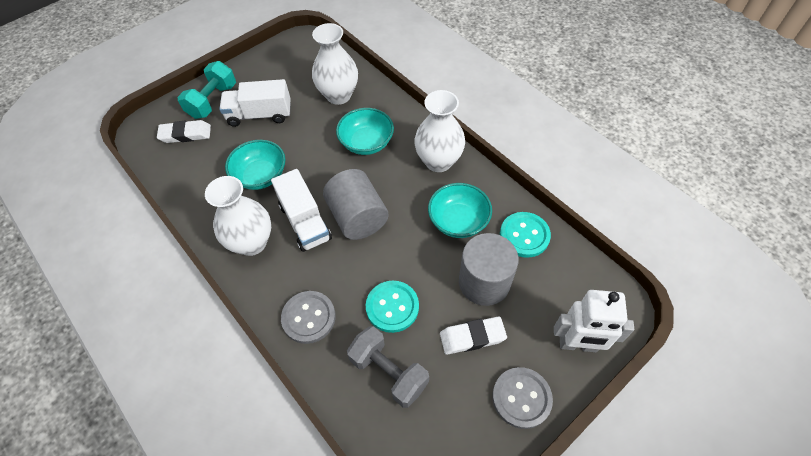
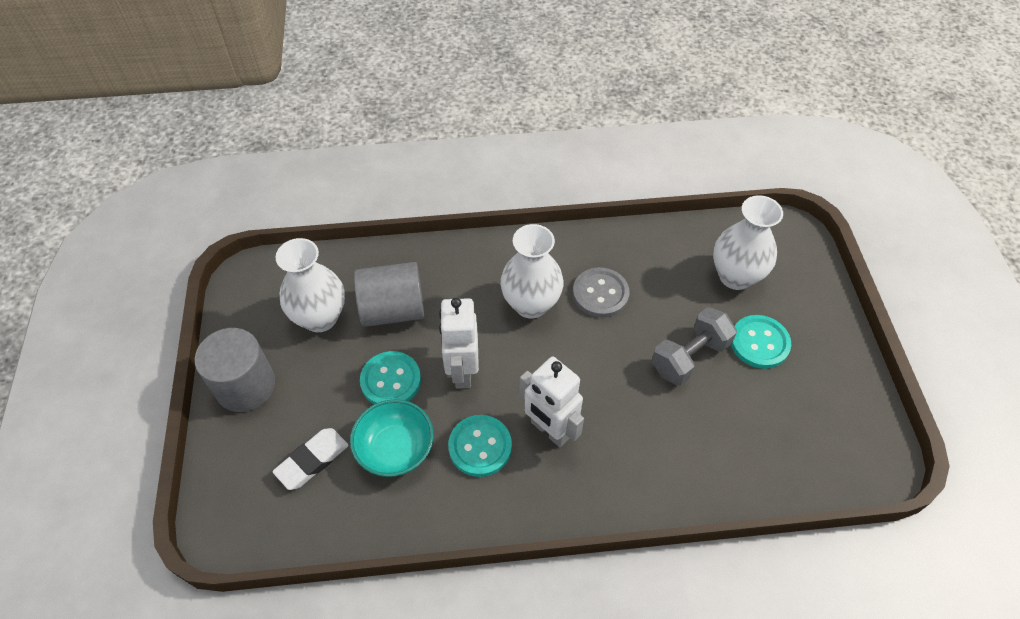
grey button: 2 -> 1
turquoise bowl: 3 -> 1
turquoise button: 2 -> 3
turquoise dumbbell: 1 -> 0
white eraser: 2 -> 1
white robot: 1 -> 2
white truck: 2 -> 0

